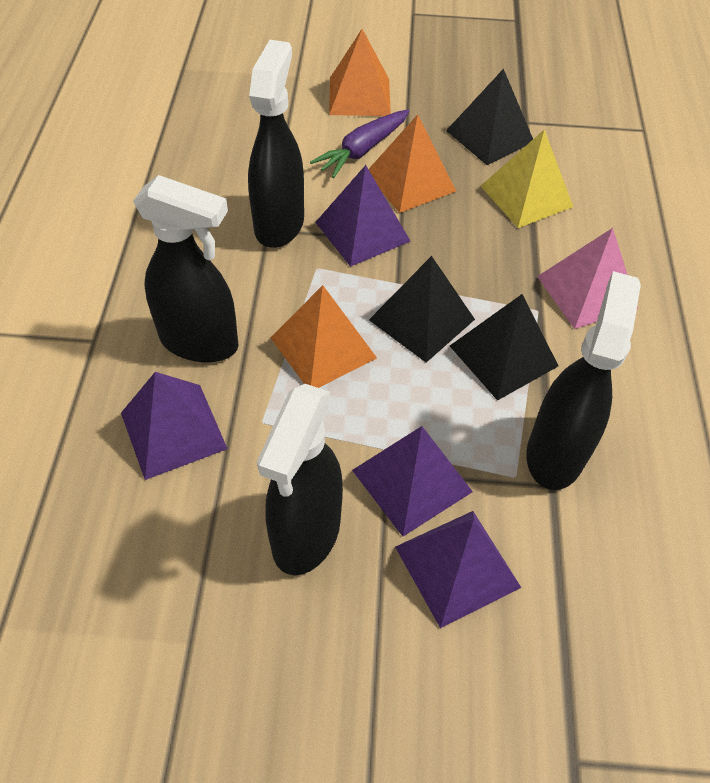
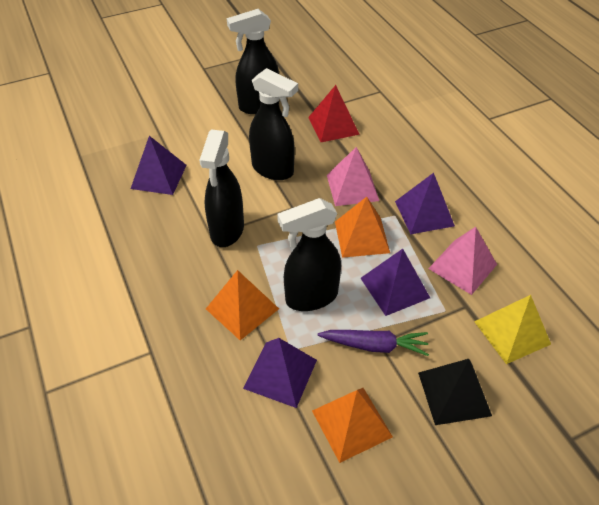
black pyramid: 3 -> 1
pink pyramid: 1 -> 2
red pyramid: 0 -> 1

